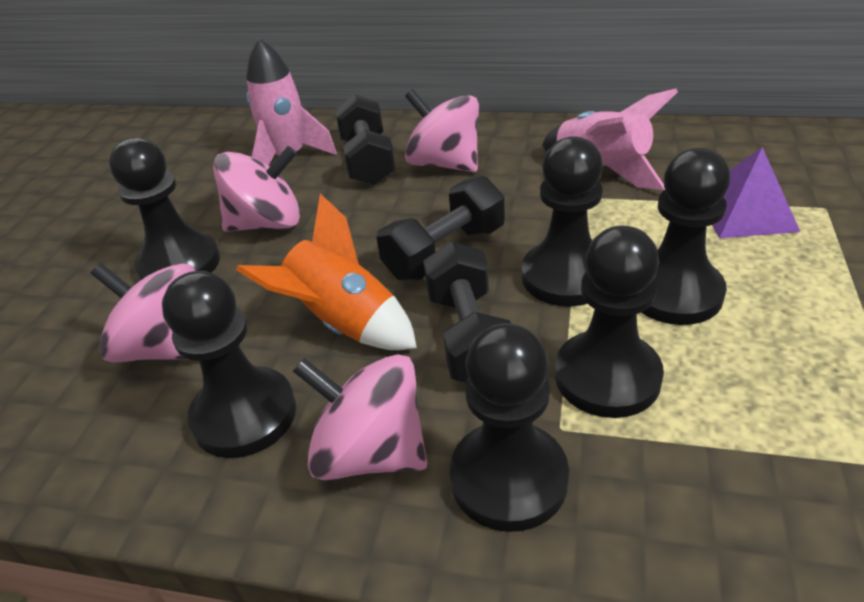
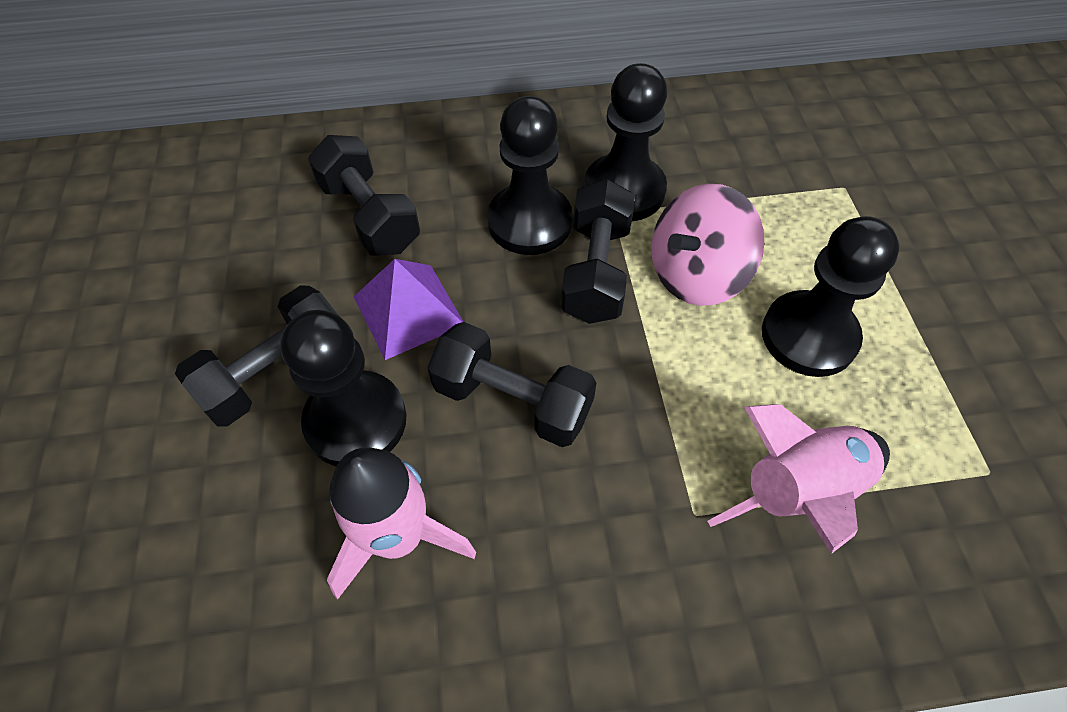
black dumbbell: 3 -> 4
black pawn: 6 -> 4
orange rocket: 1 -> 0
pink spinning top: 4 -> 1

